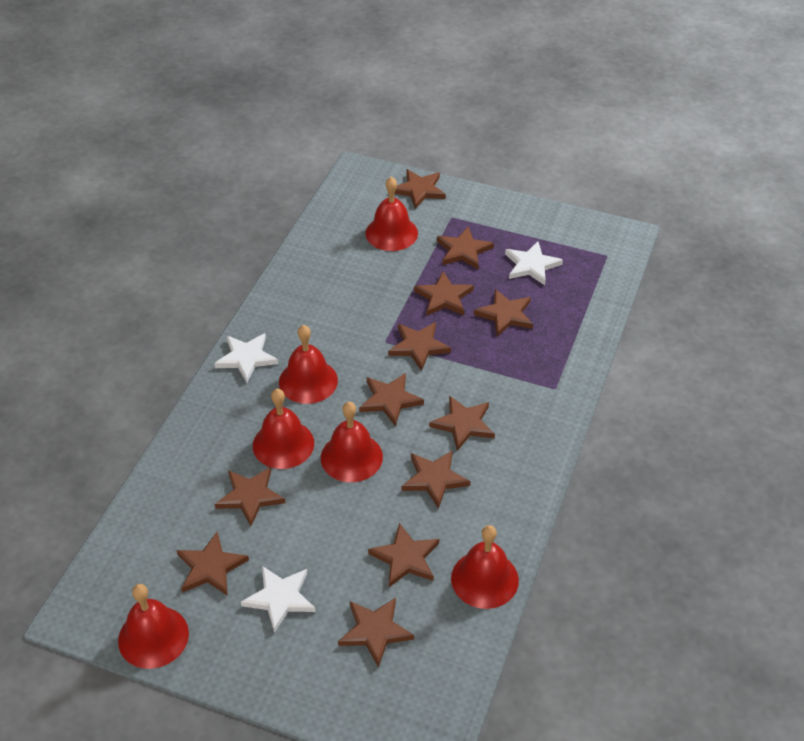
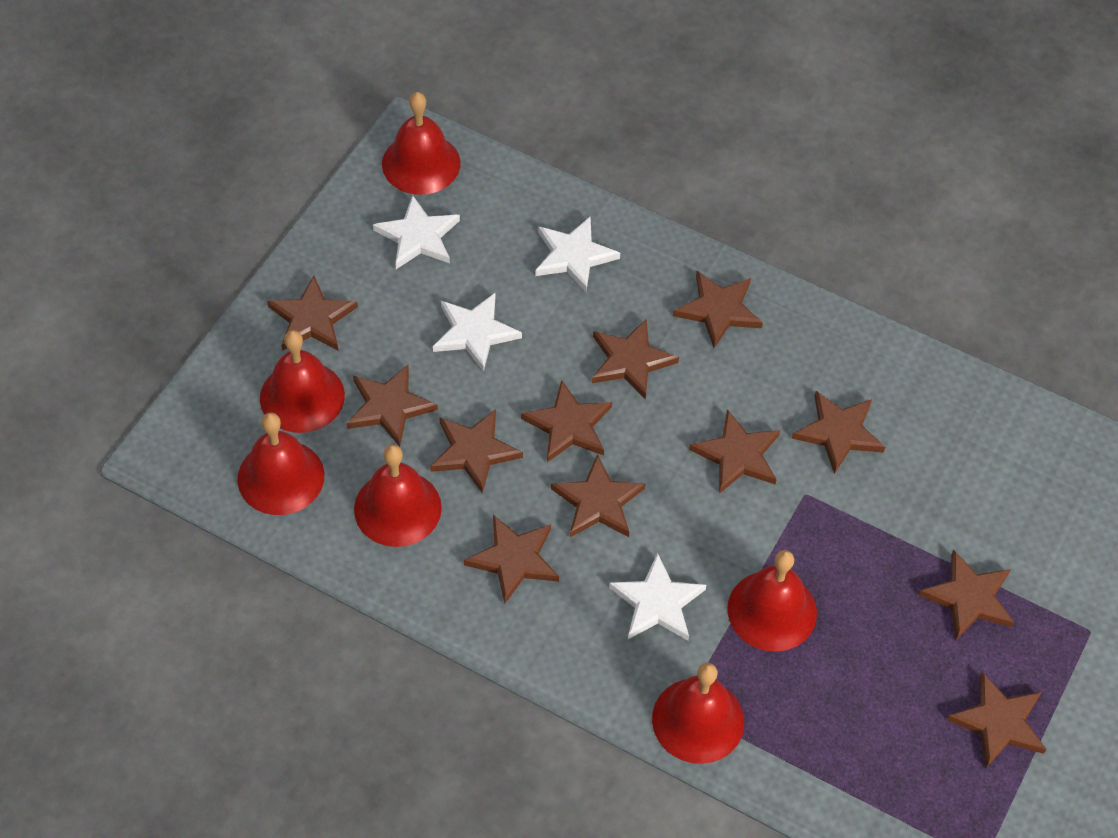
white star: 3 -> 4

